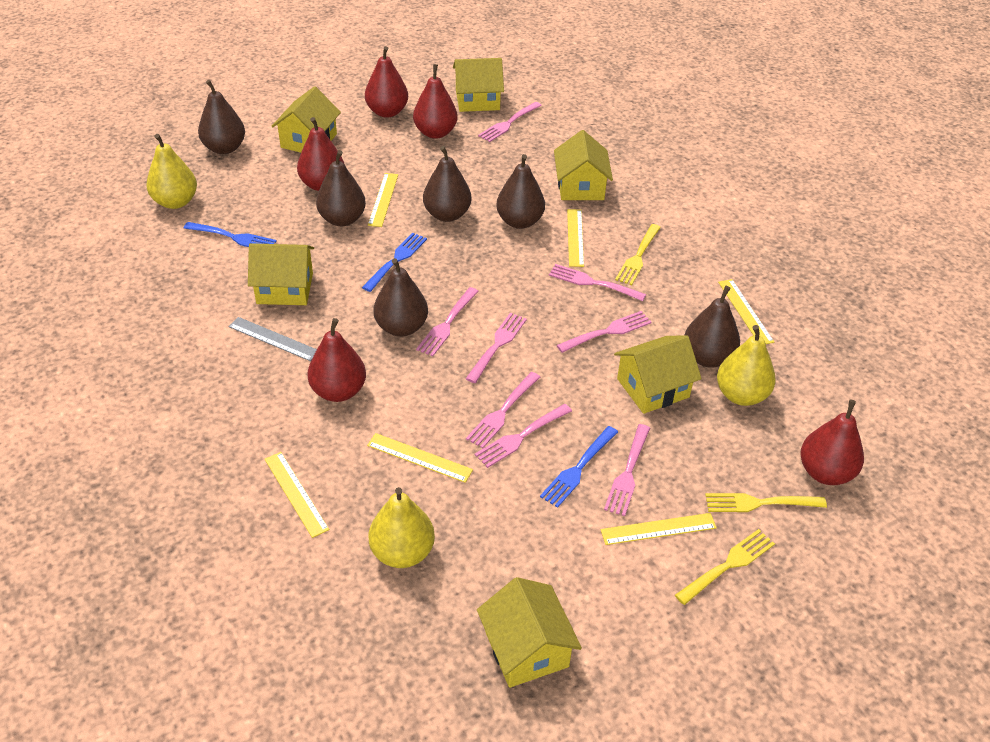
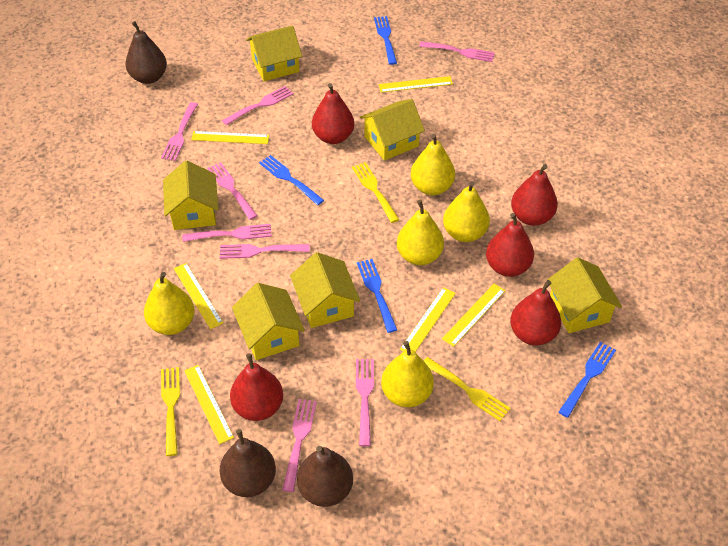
blue fork: 3 -> 4
brown pear: 6 -> 3
grey ruler: 1 -> 0
yellow pear: 3 -> 5

